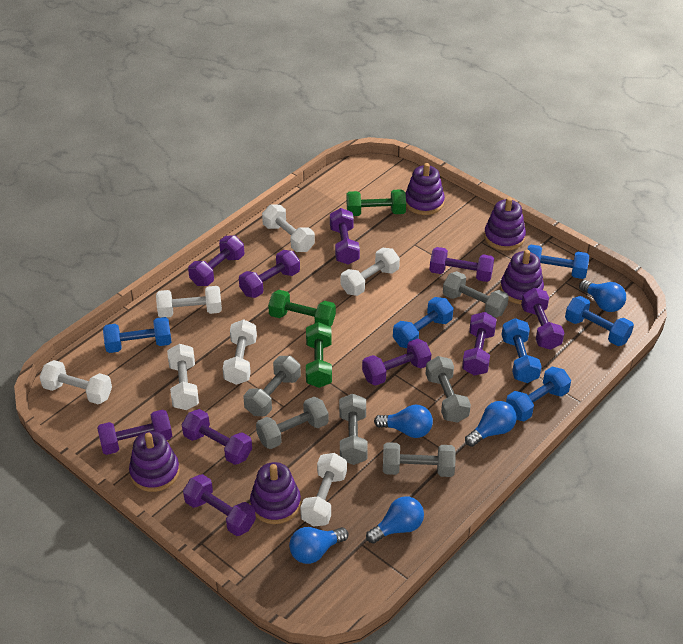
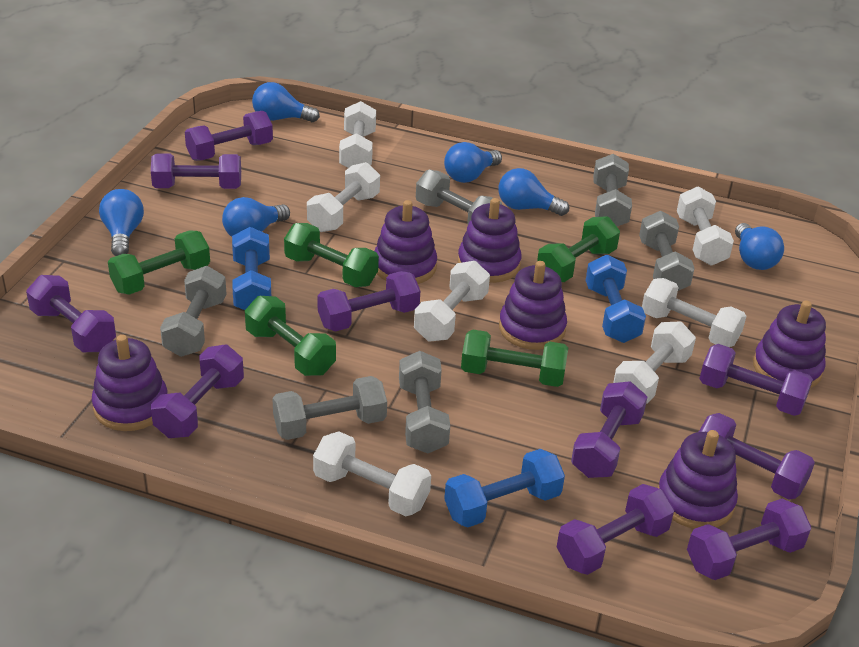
blue dumbbell: 6 -> 3
blue light bulb: 5 -> 6
green dumbbell: 3 -> 5
purple stacking toy: 5 -> 6

